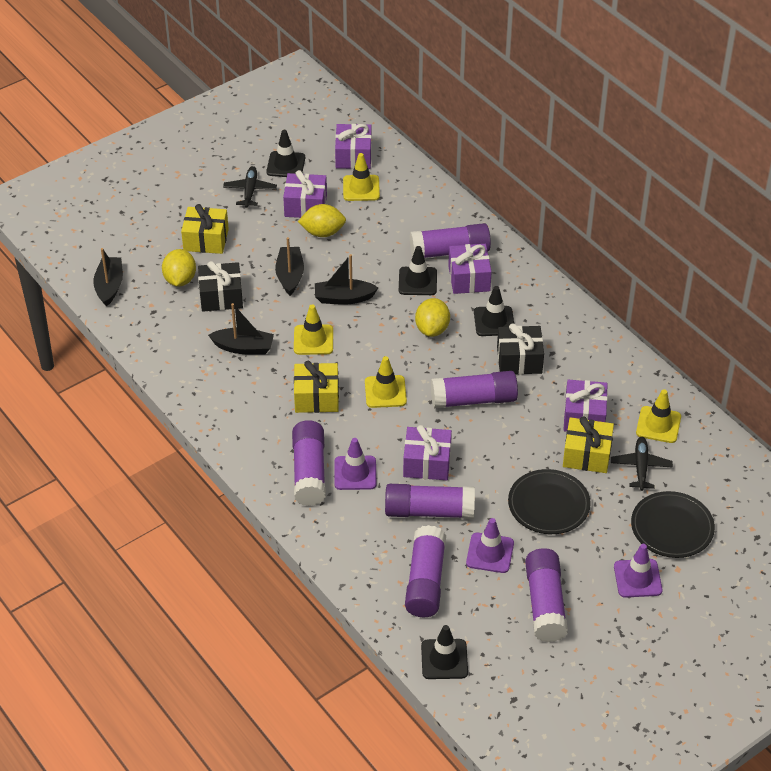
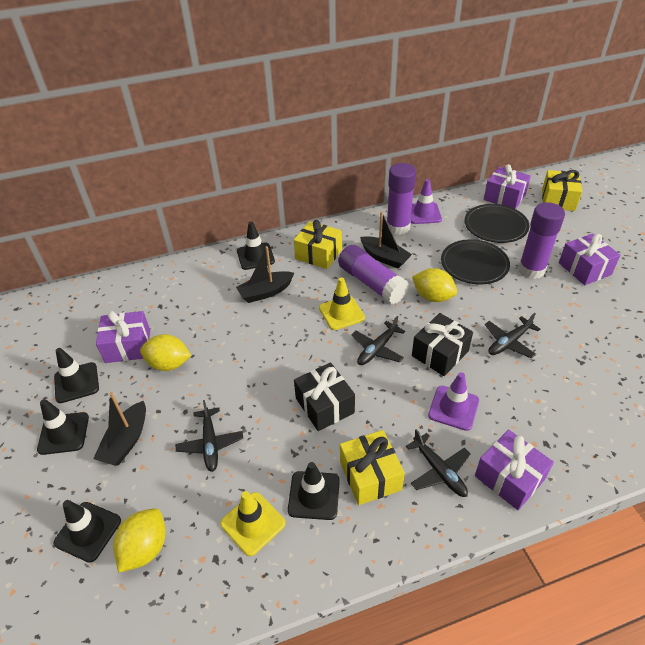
black boat: 4 -> 3
black plane: 2 -> 4
black traffic cone: 4 -> 5
purple gift: 5 -> 4
purple glue stick: 6 -> 3
purple traffic cone: 3 -> 2
yellow traffic cone: 4 -> 2

